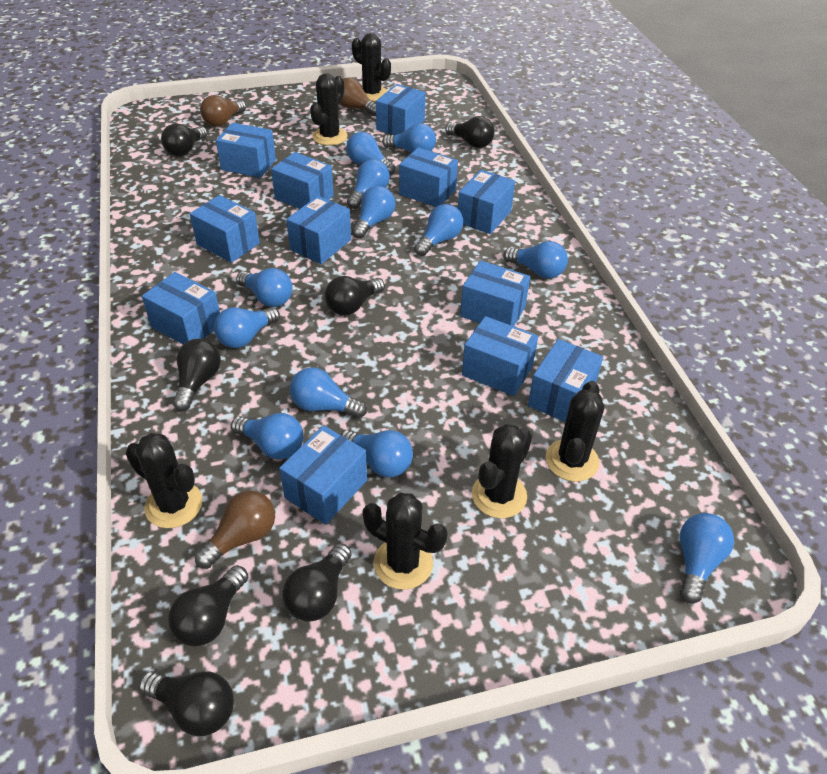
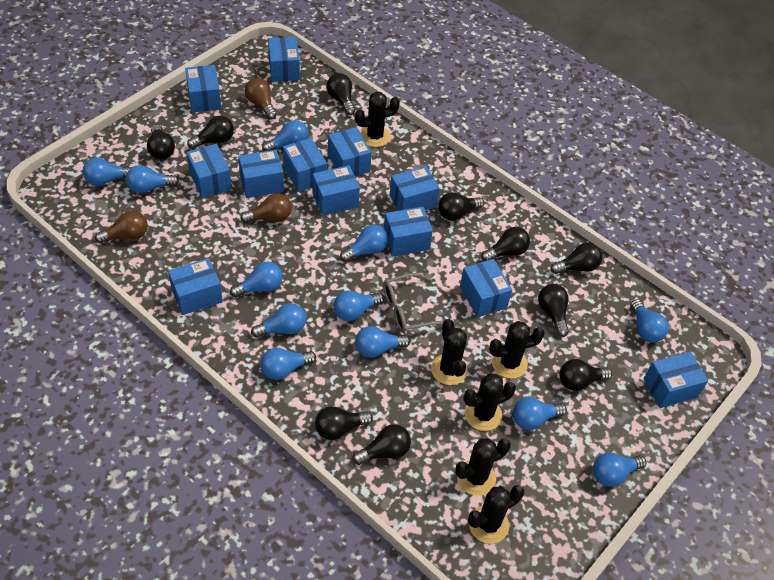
black light bulb: 7 -> 10
grey glasses: 0 -> 1

